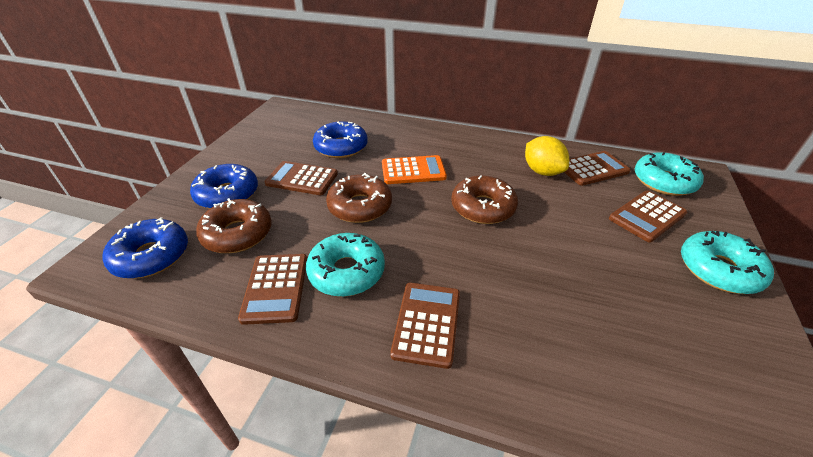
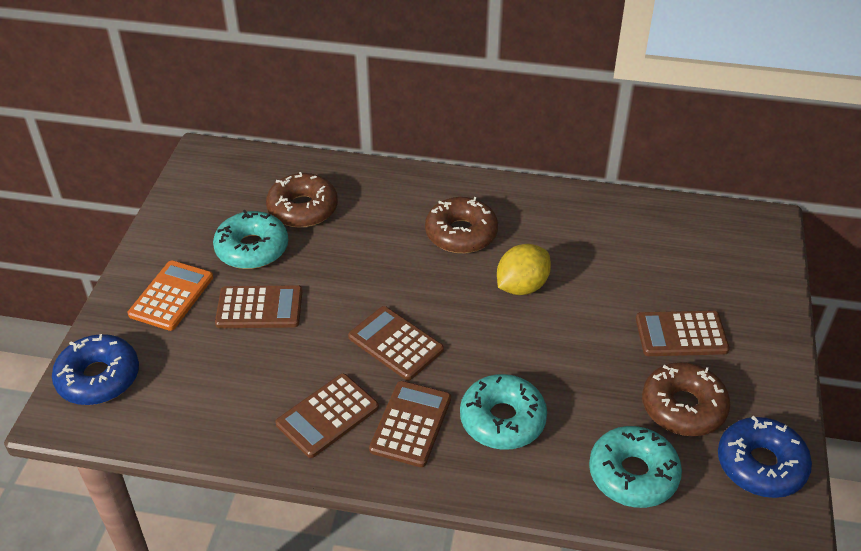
blue donut: 3 -> 2

